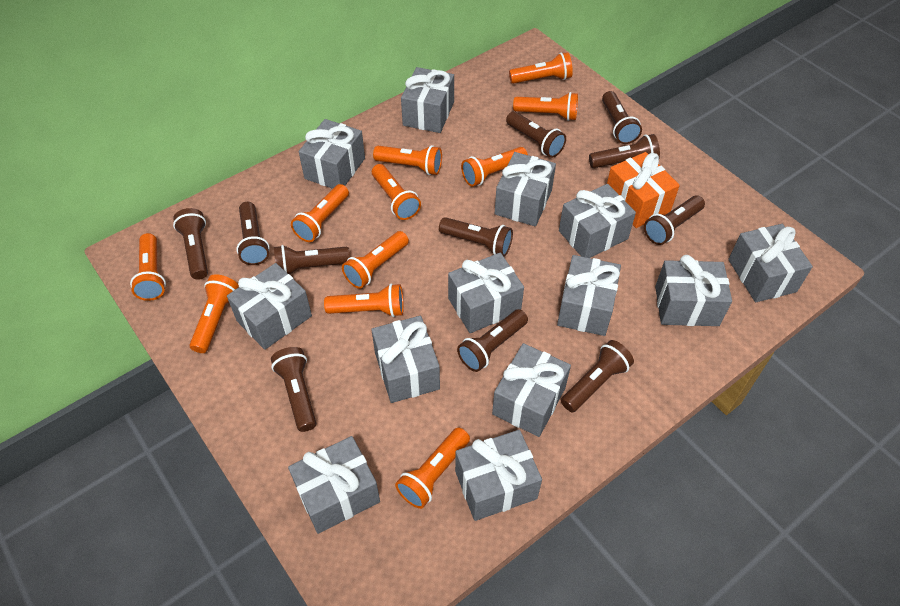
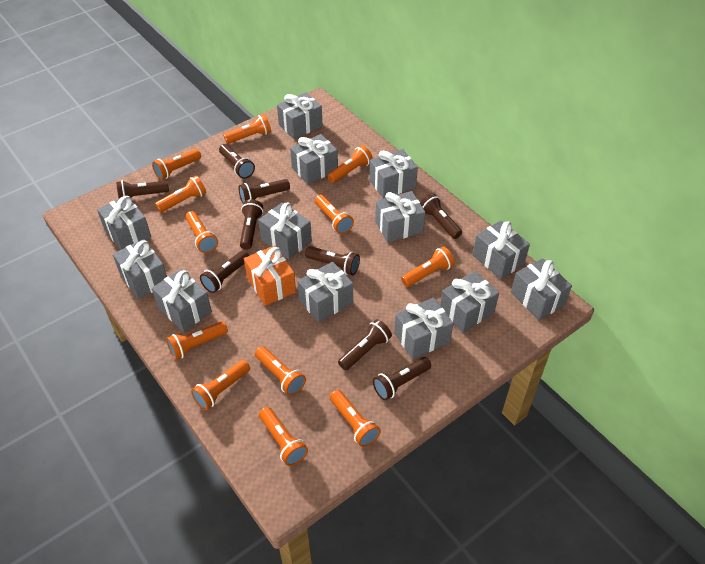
brown flashlight: 11 -> 9
orange flashlight: 11 -> 12

